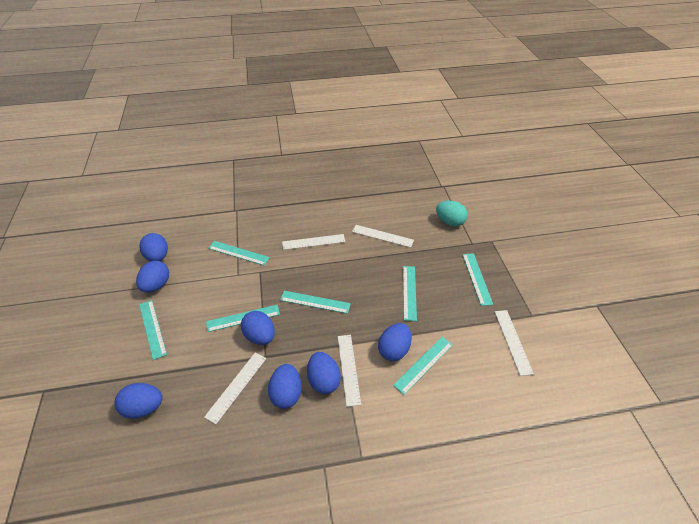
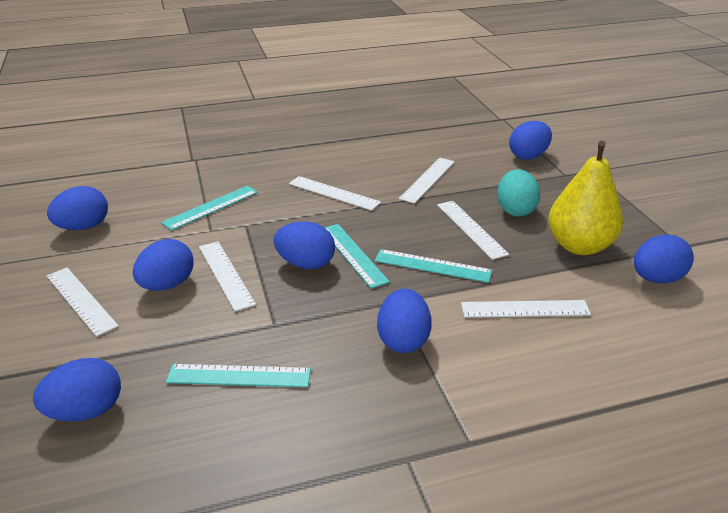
turquoise ruler: 7 -> 4
white ruler: 5 -> 6
yellow pear: 0 -> 1

